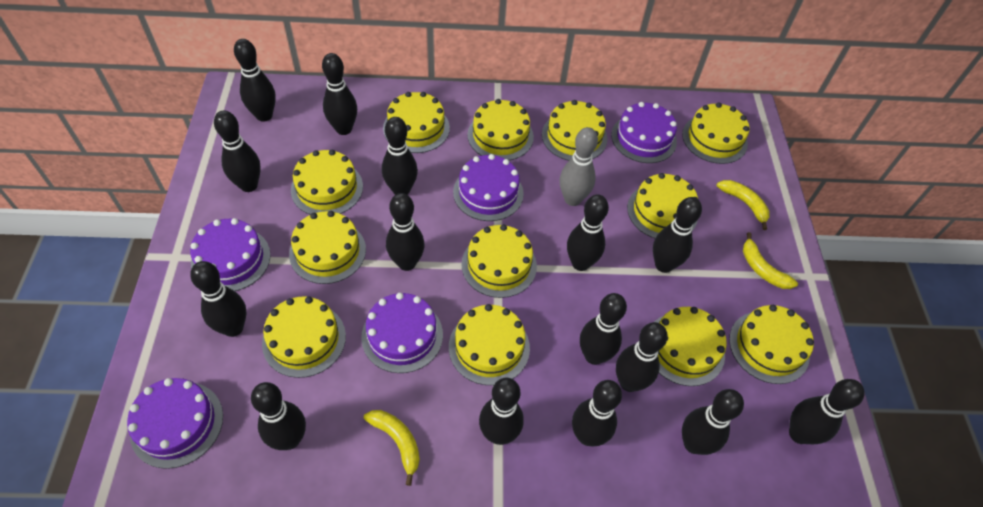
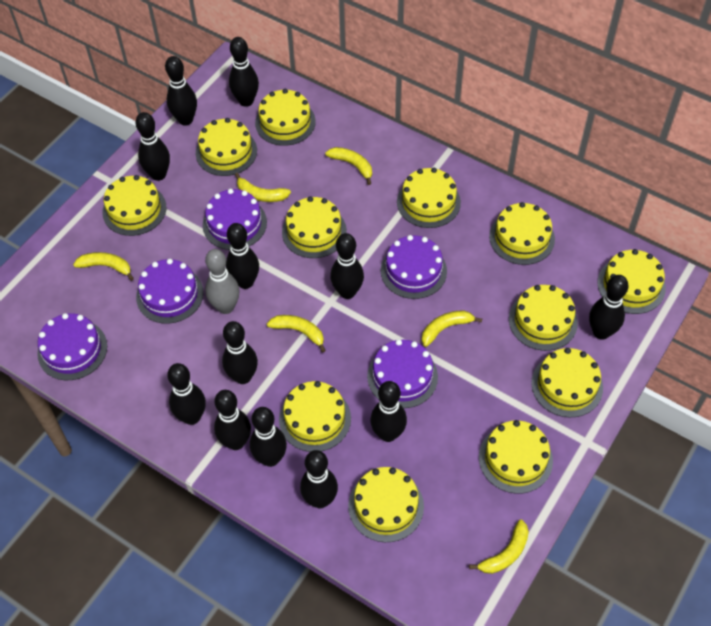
black bowling pin: 15 -> 12
yellow banana: 3 -> 6

